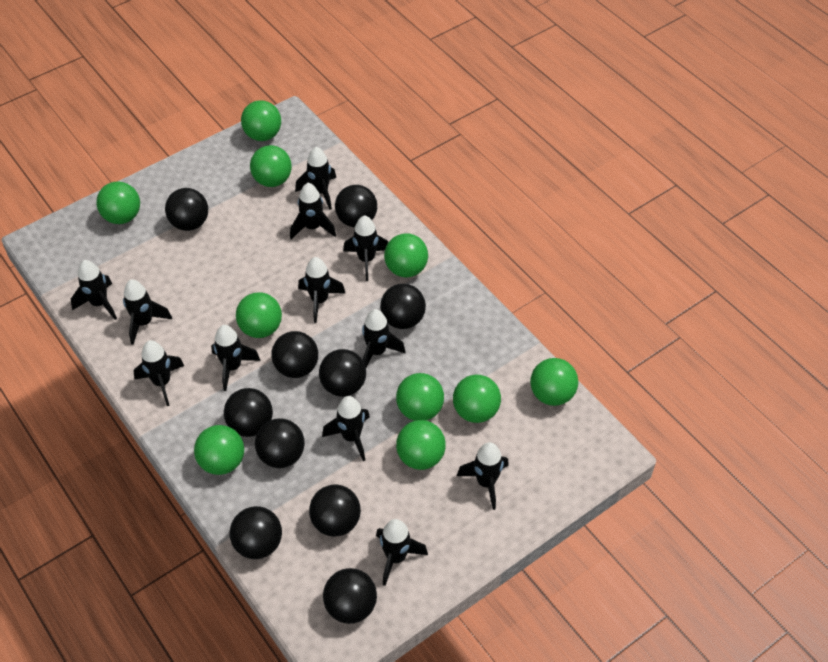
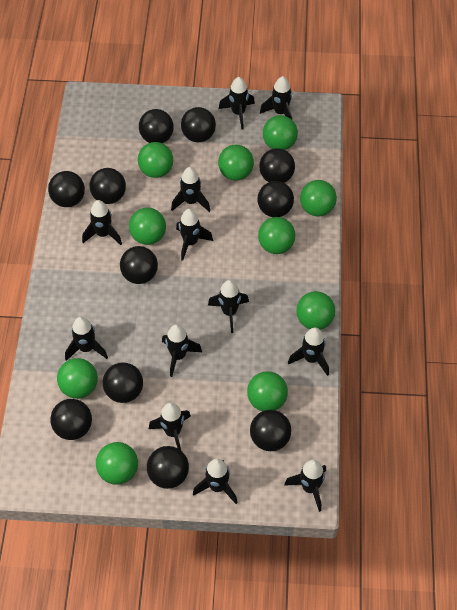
black ball: 10 -> 11

